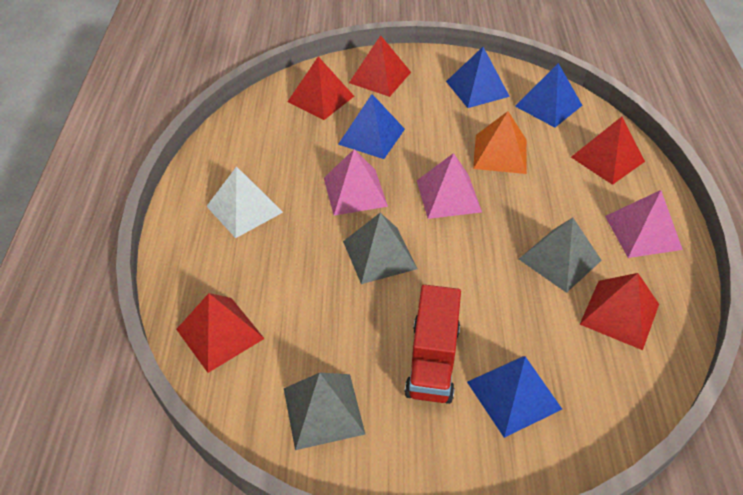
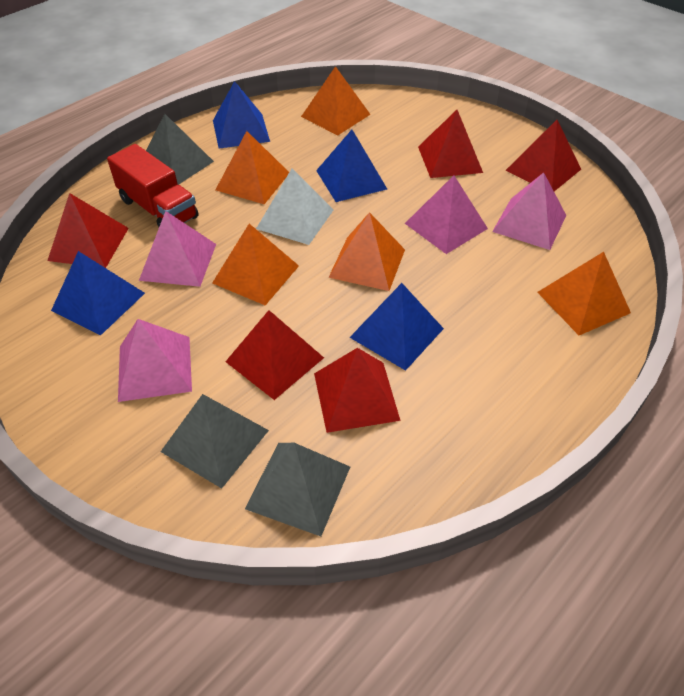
orange pyramid: 1 -> 5
pink pyramid: 3 -> 4

